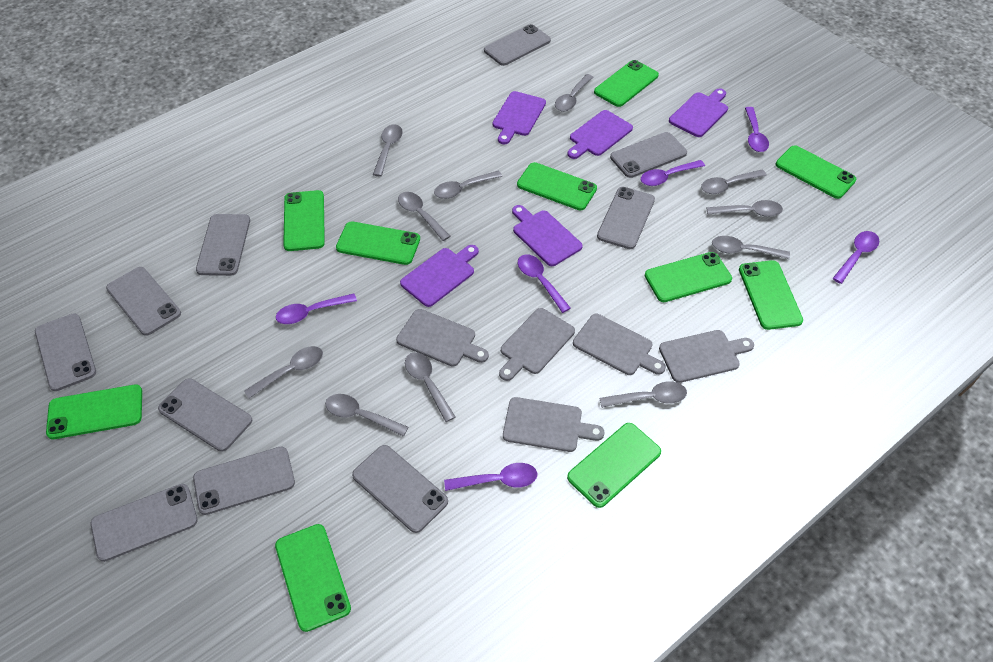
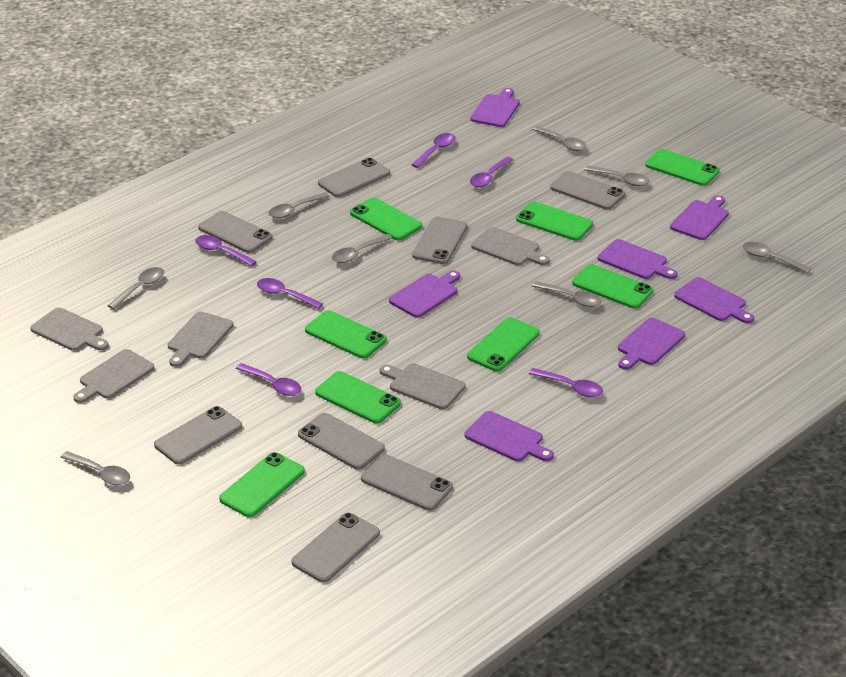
green phone: 10 -> 8
grey phone: 10 -> 8
grey spoon: 11 -> 8
purple cutting board: 5 -> 7

